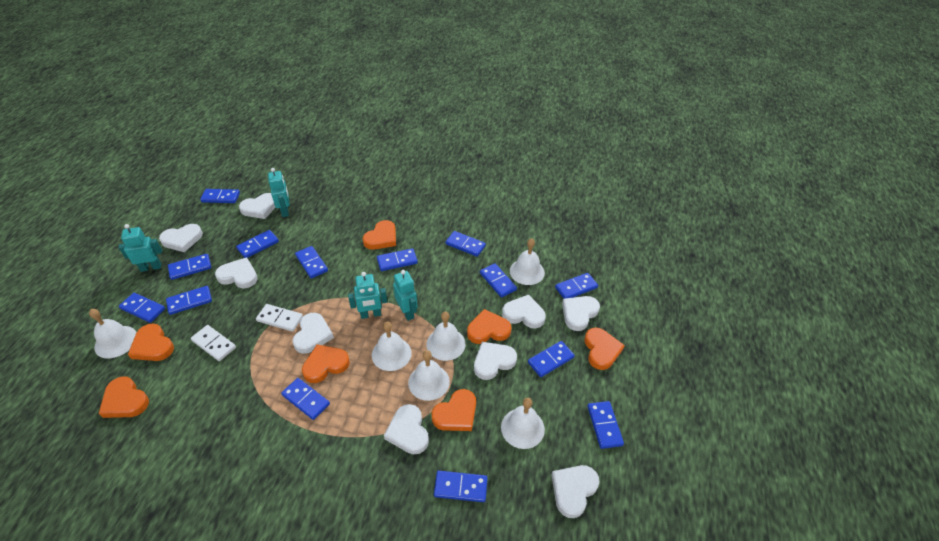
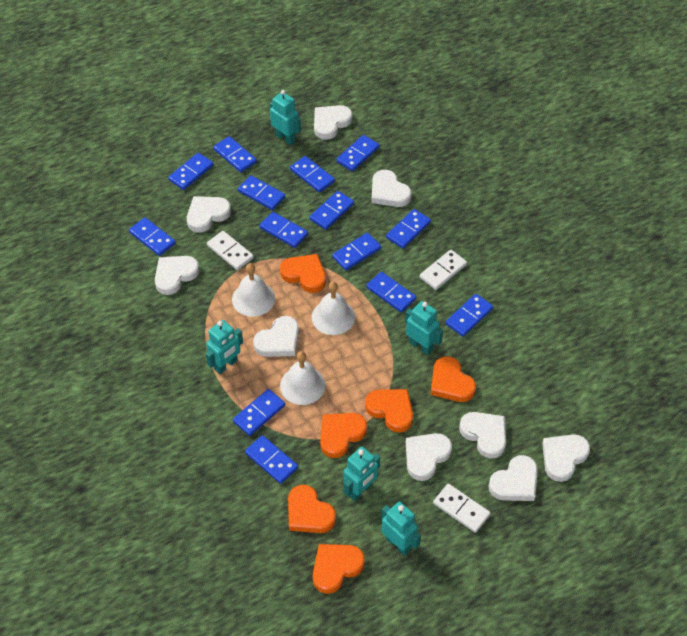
orange heart: 7 -> 6
turquoise robot: 4 -> 5
white bell: 6 -> 3
white domino: 2 -> 3

